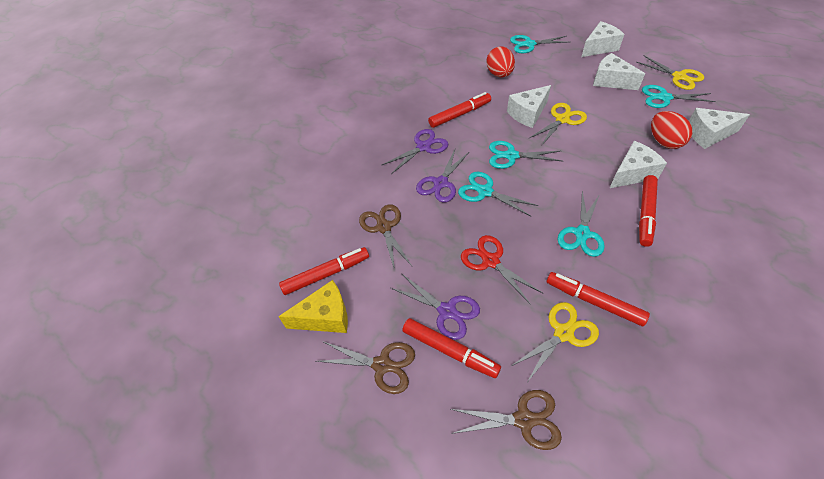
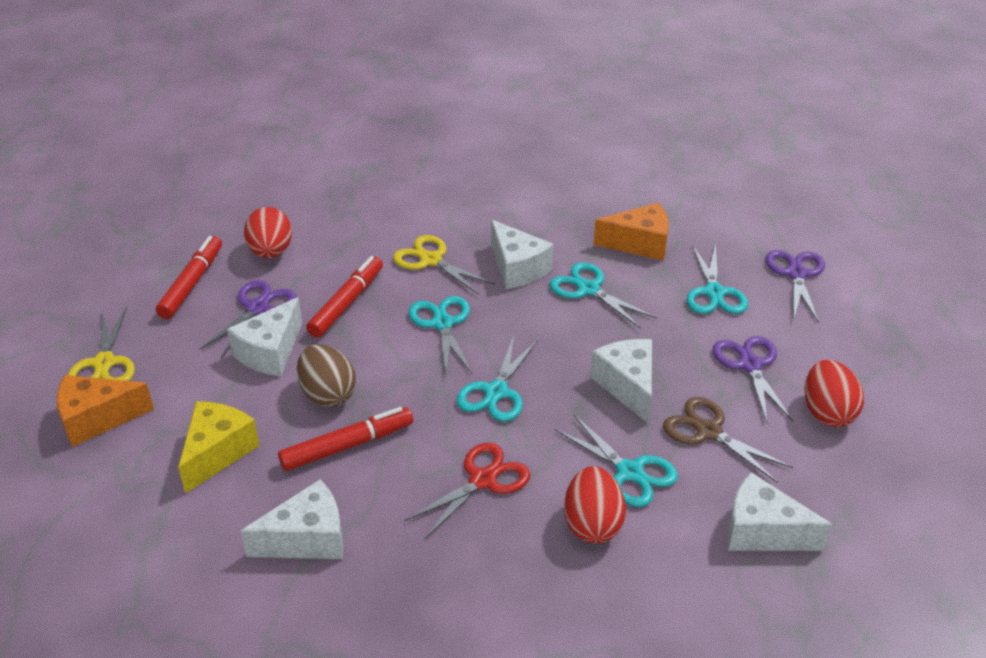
brown egg: 0 -> 1
brown scissors: 3 -> 1
orange cheese: 0 -> 2
red egg: 2 -> 3
red marker: 5 -> 3
yellow scissors: 3 -> 2

